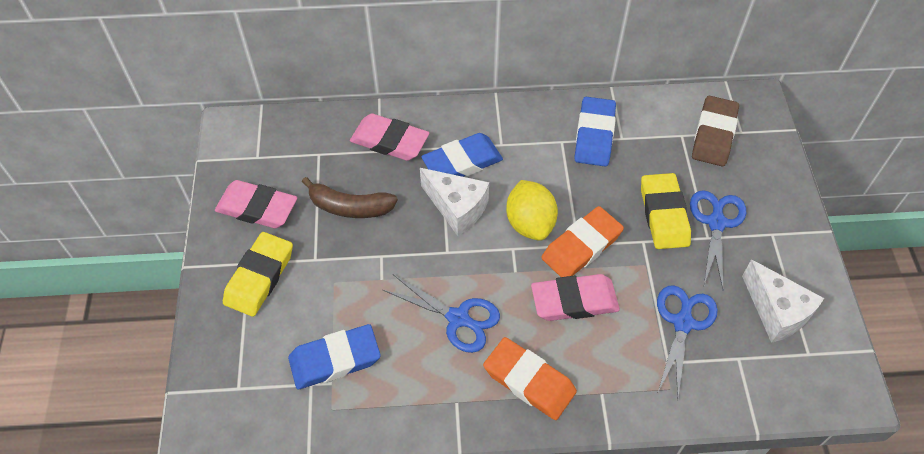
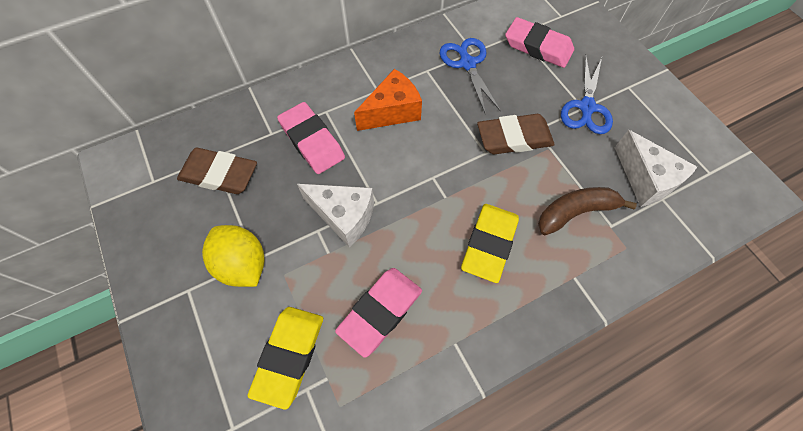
blue eraser: 3 -> 0
blue scissors: 3 -> 2
brown eraser: 1 -> 2
orange cheese: 0 -> 1
orange eraser: 2 -> 0

